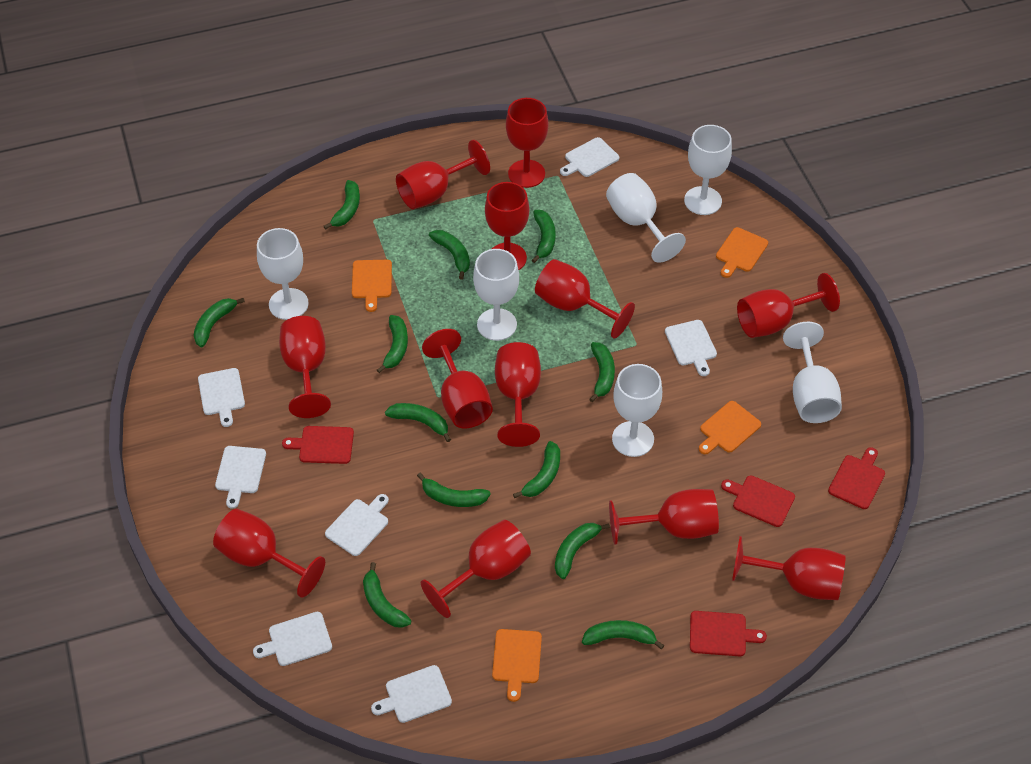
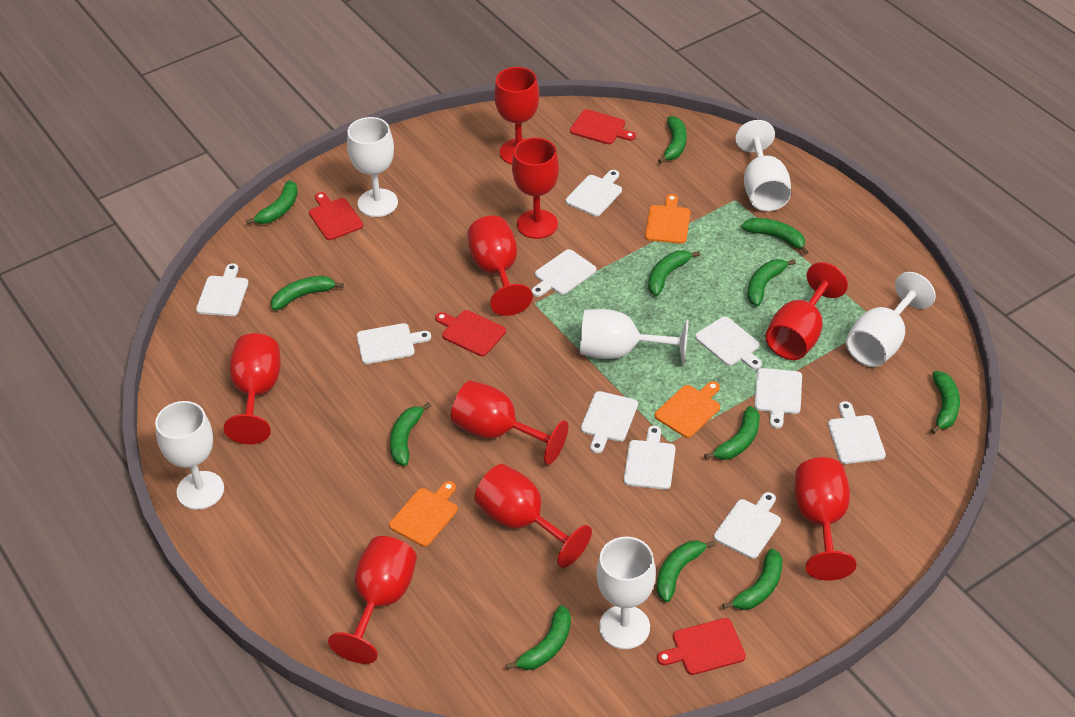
orange cutting board: 4 -> 3
red goblet: 12 -> 9
white cutting board: 7 -> 10

